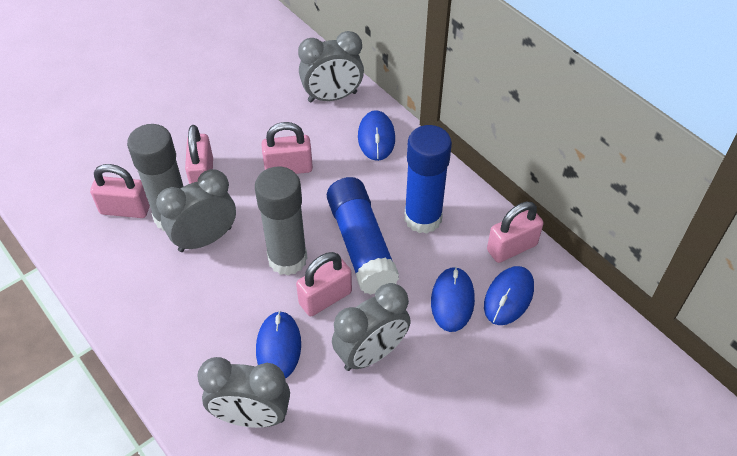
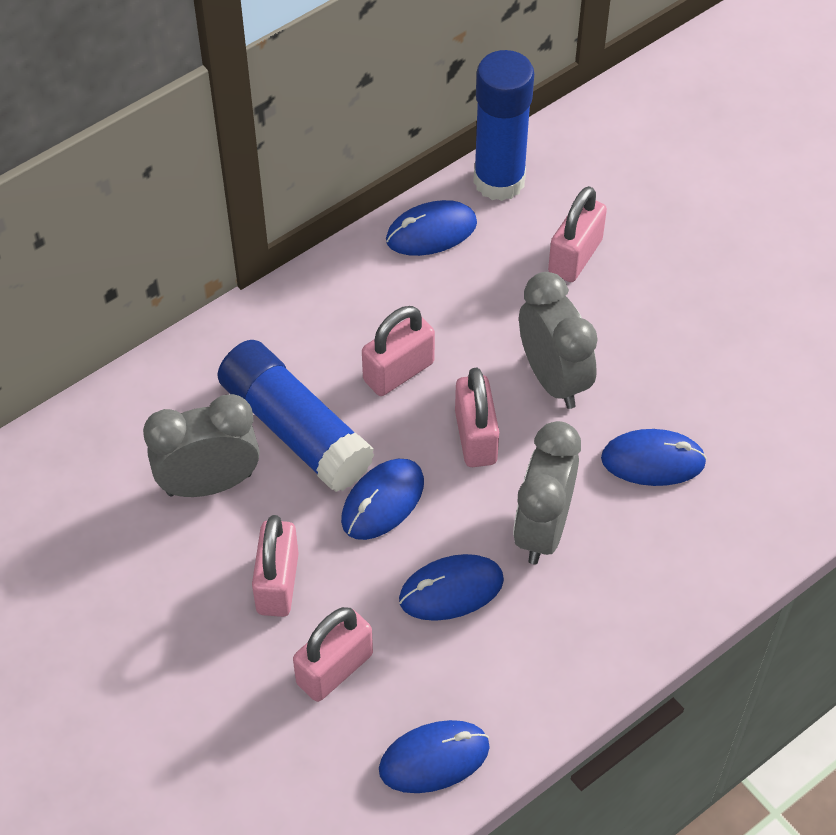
blue mouse: 4 -> 5
grey clock: 4 -> 3
grey glue stick: 2 -> 0

